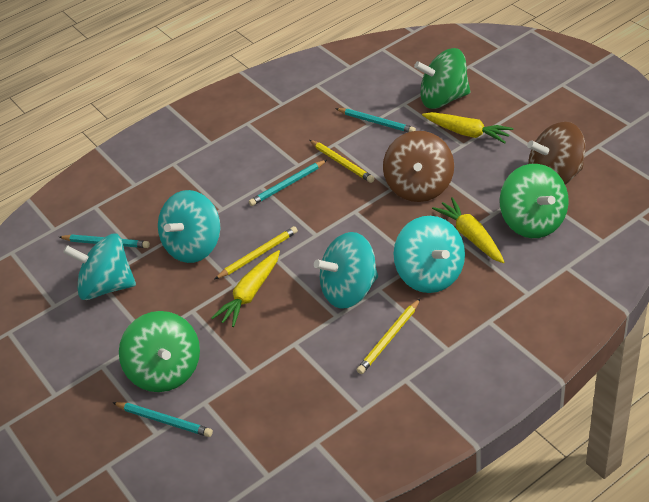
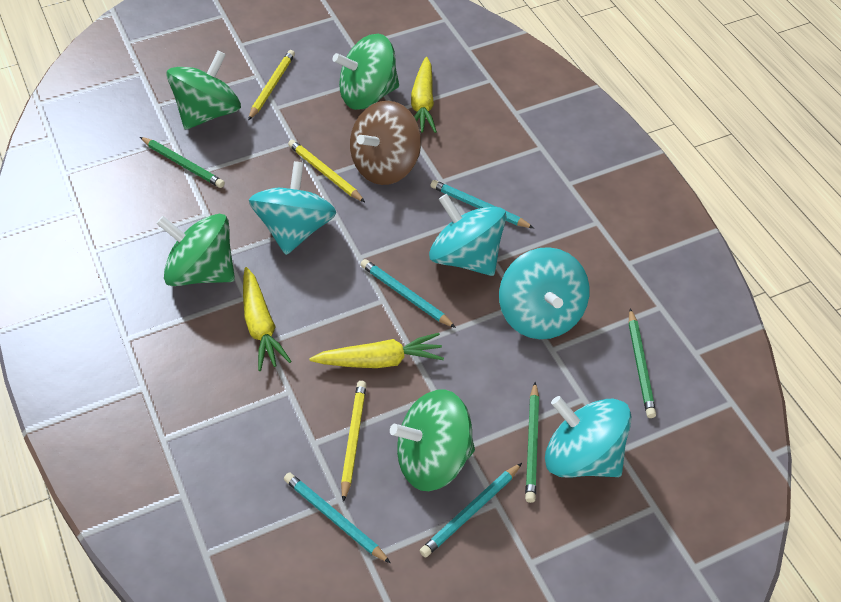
brown spinning top: 2 -> 1
green pencil: 0 -> 3
green spinning top: 3 -> 4

